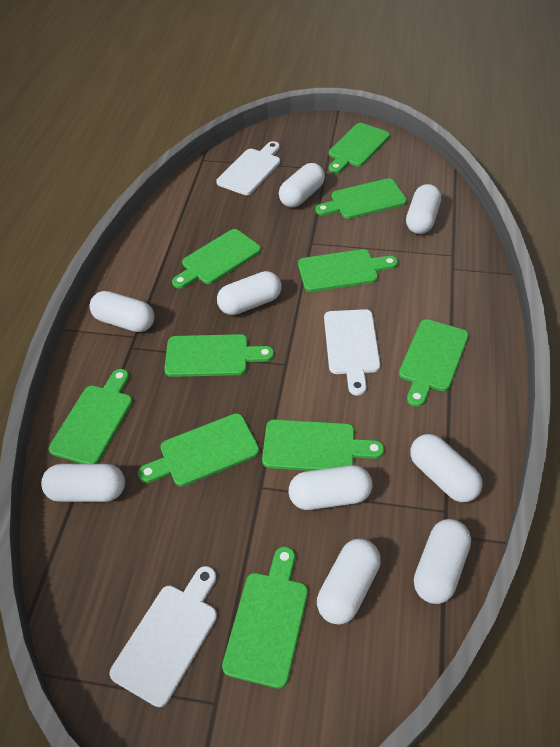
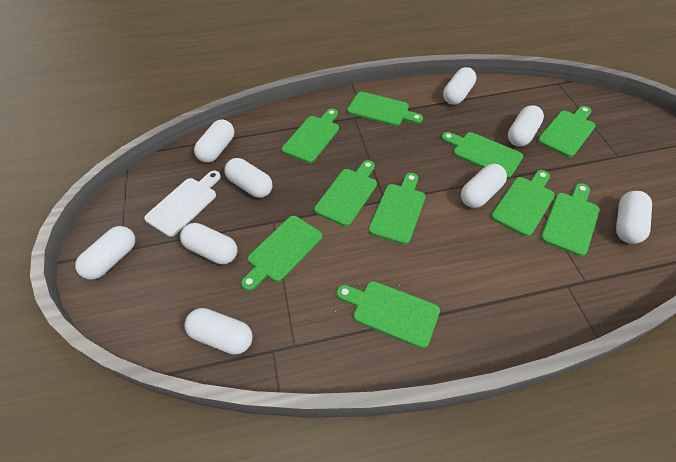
white cutting board: 3 -> 1

